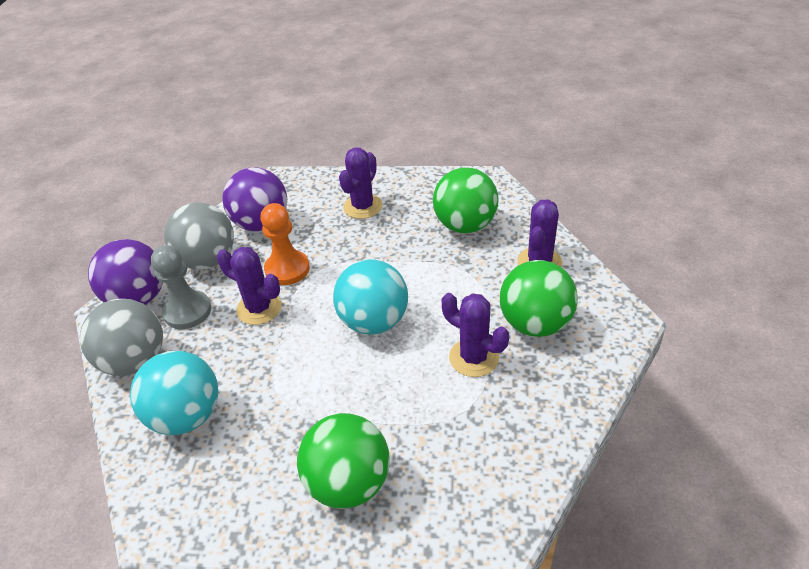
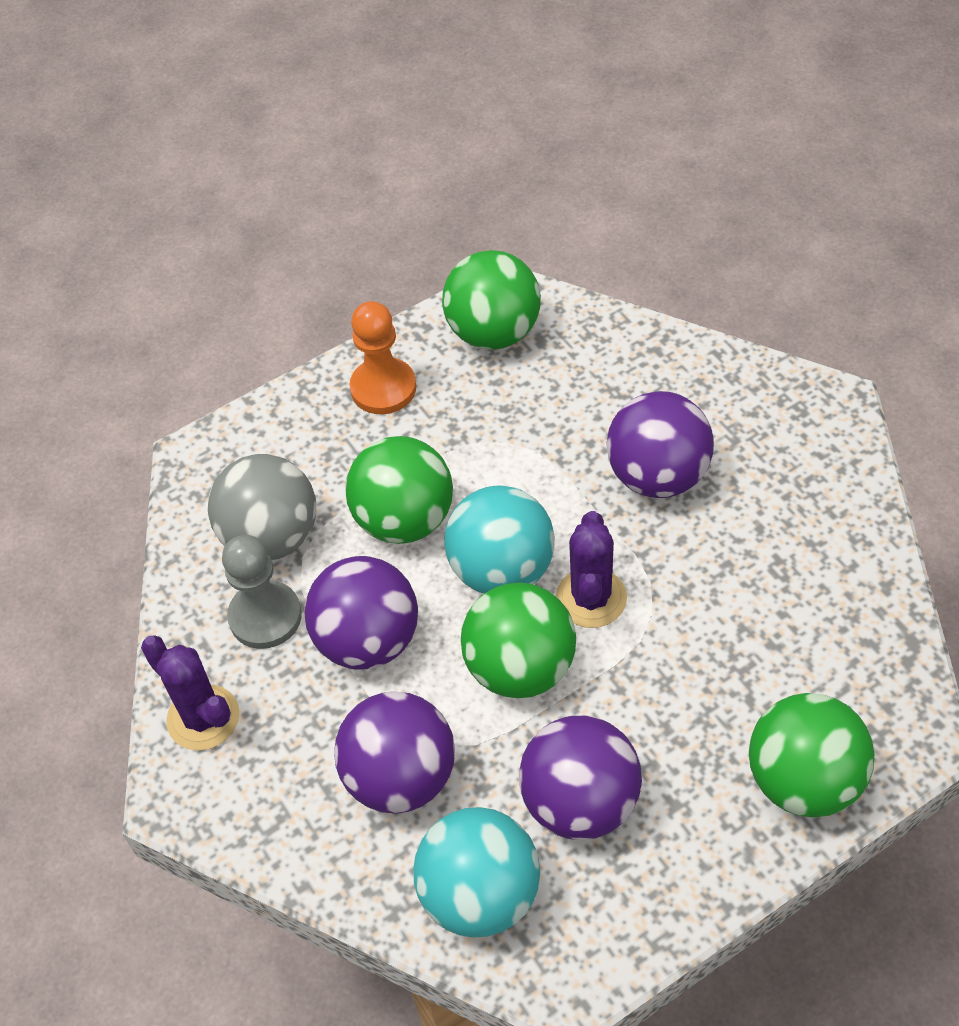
green ball: 3 -> 4
grey ball: 2 -> 1
purple ball: 2 -> 4
purple cactus: 4 -> 2

